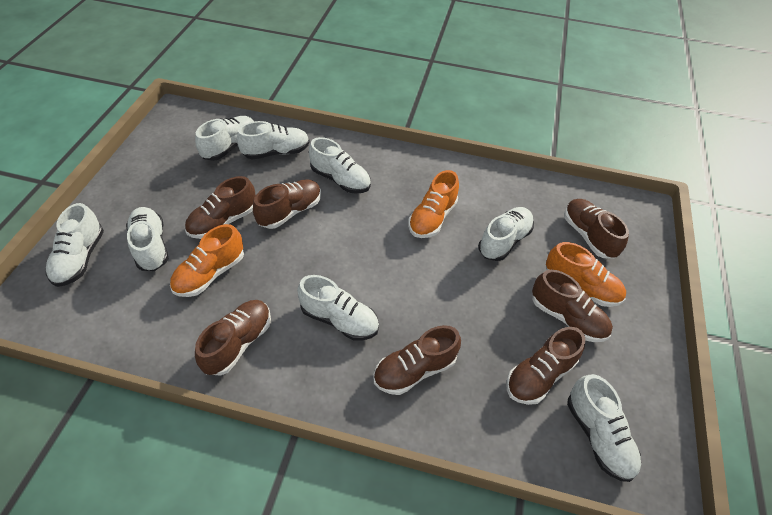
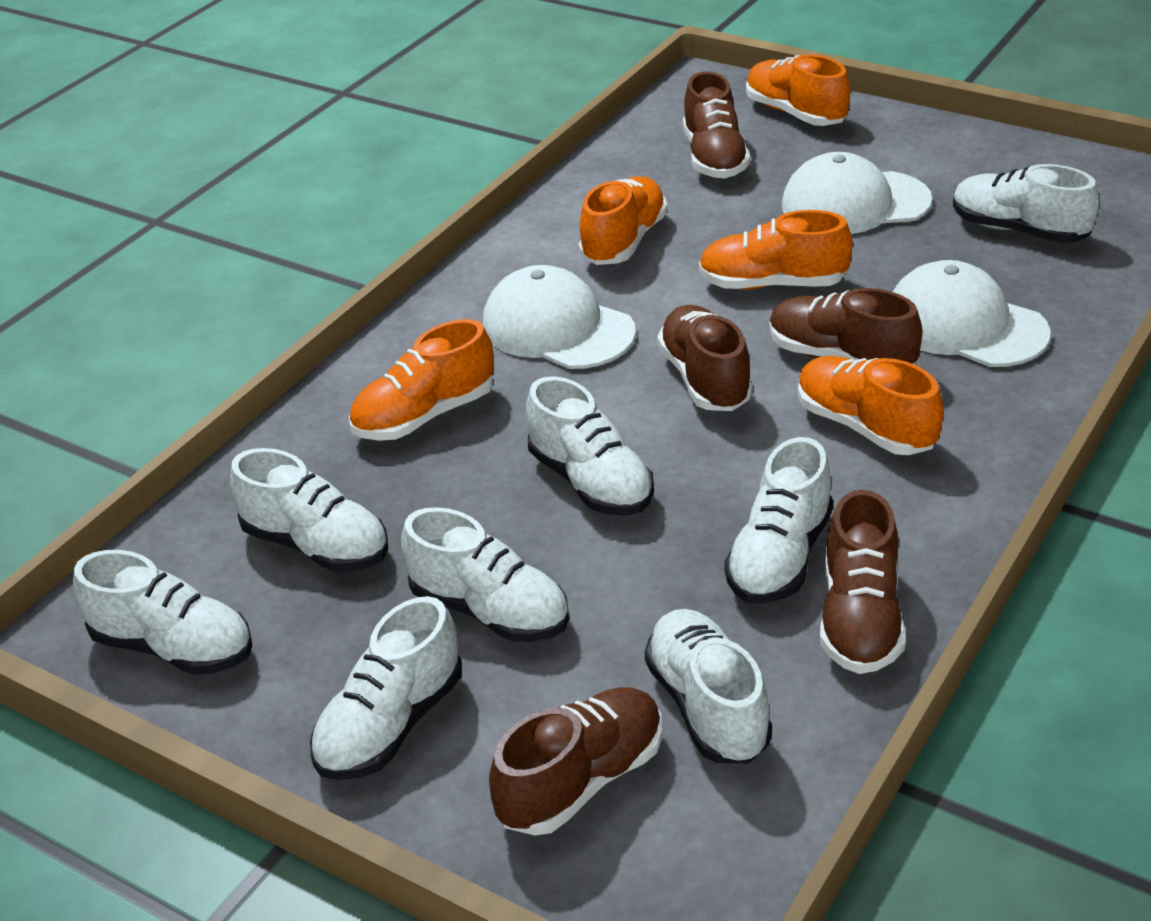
brown shoe: 7 -> 5
orange shoe: 3 -> 5
white cap: 0 -> 3

